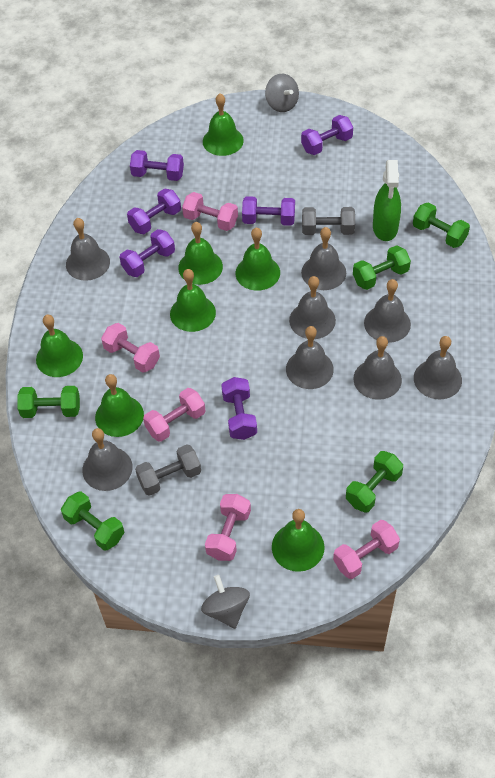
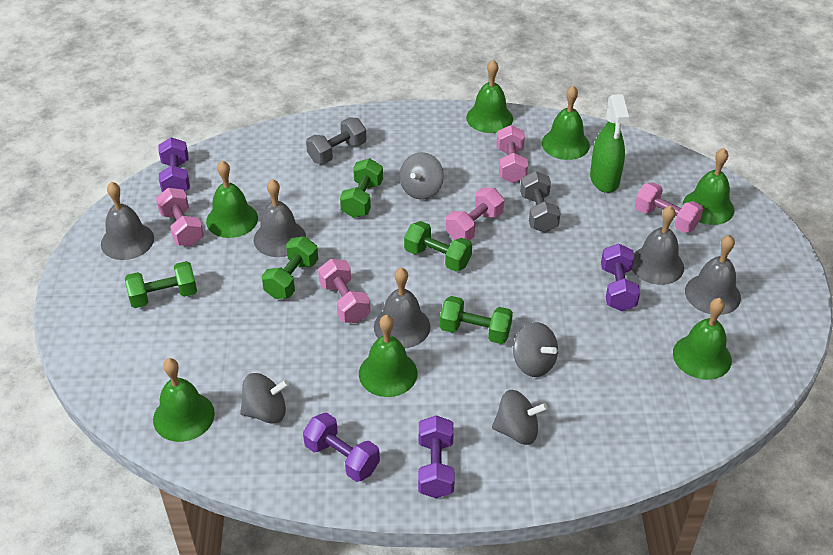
grey bell: 8 -> 5
grey spinning top: 2 -> 4
purple dumbbell: 6 -> 4

